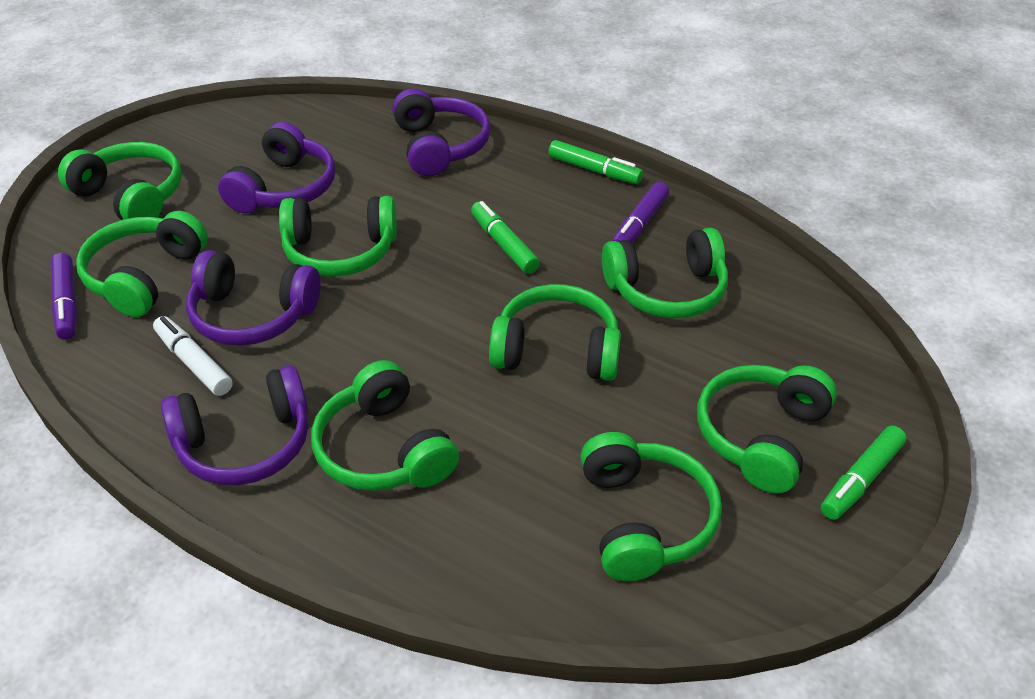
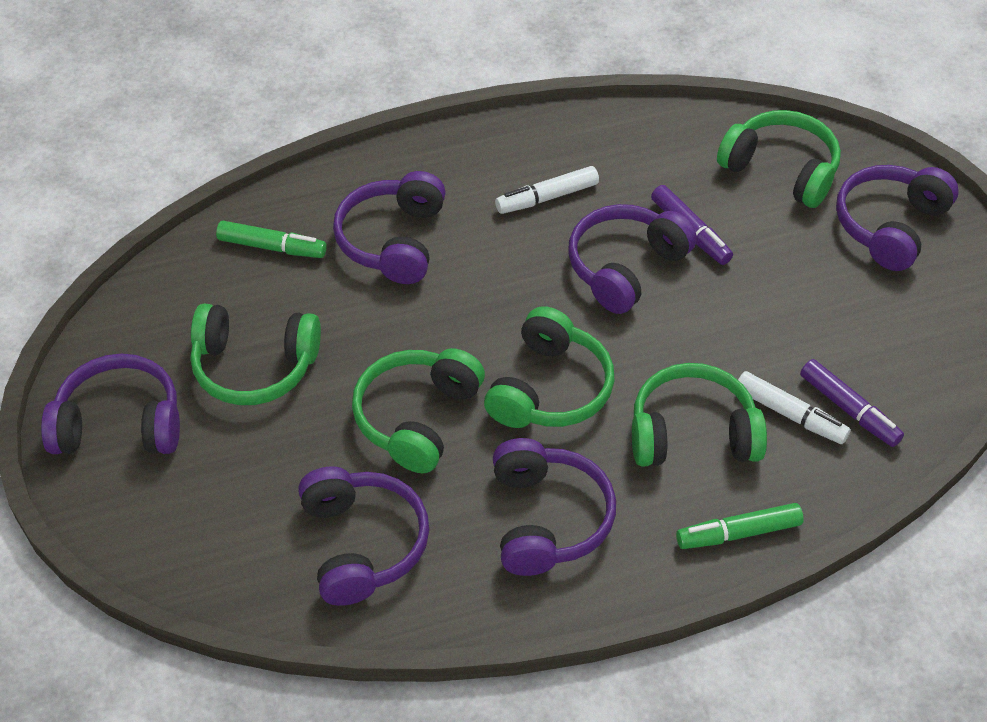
green headphones: 8 -> 5
green marker: 3 -> 2
purple headphones: 4 -> 6
white marker: 1 -> 2

